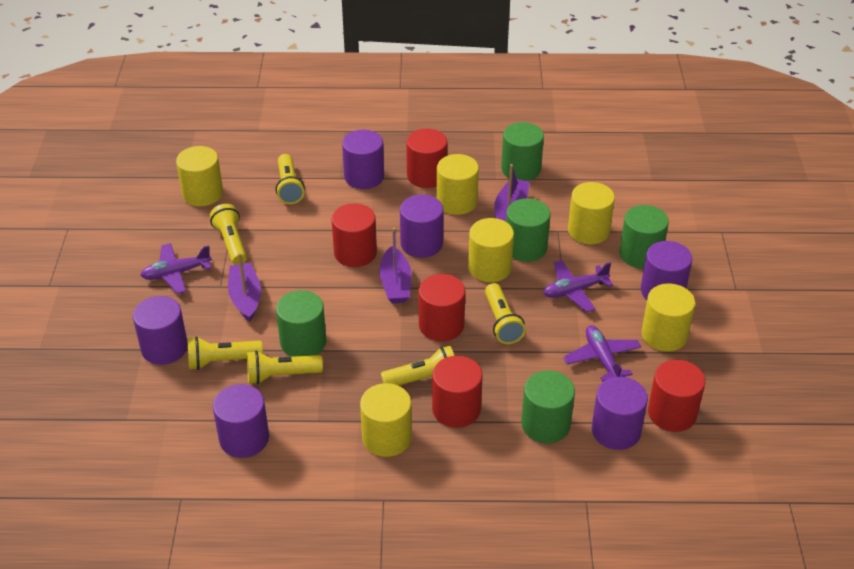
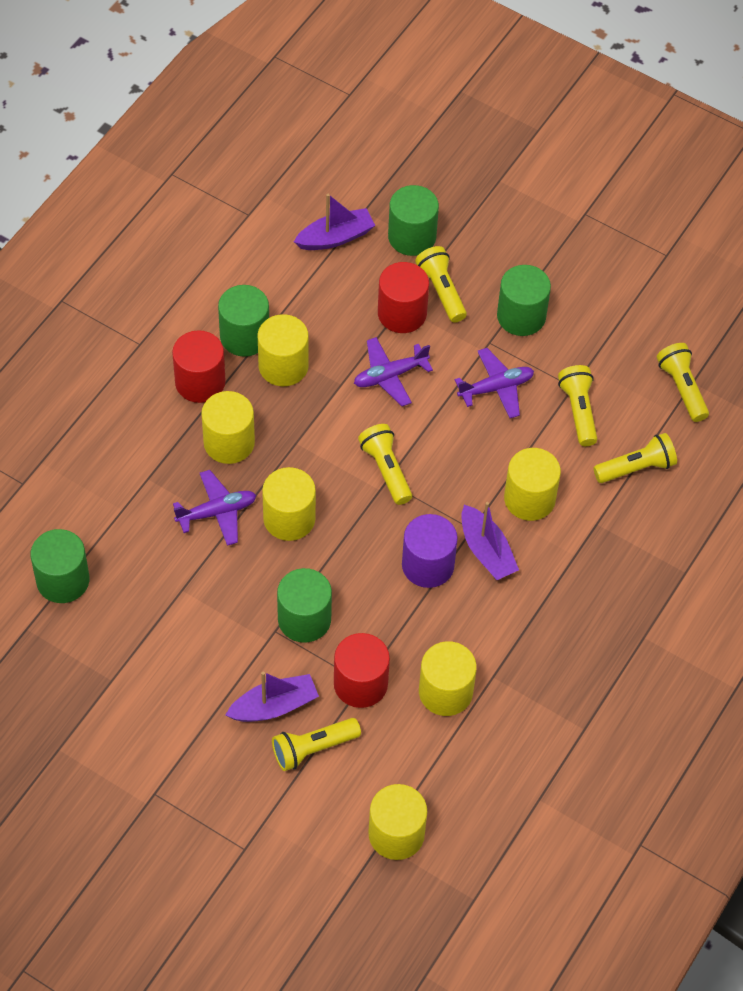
purple cylinder: 6 -> 1
red cylinder: 5 -> 3

